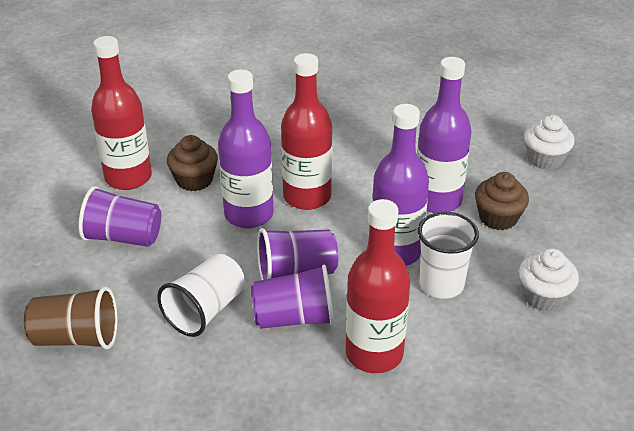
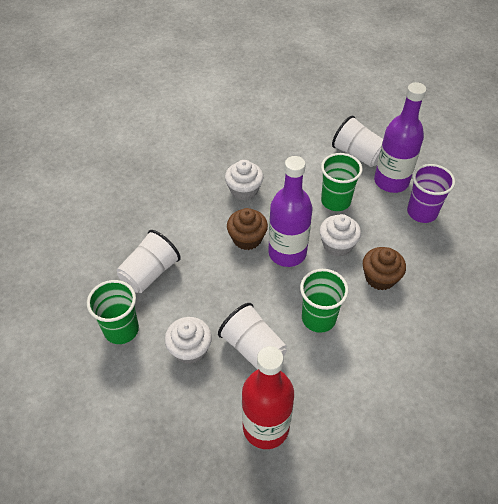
brown cup: 1 -> 0
green cup: 0 -> 3
purple bottle: 3 -> 2
purple cup: 3 -> 1
red bottle: 3 -> 1
white cup: 2 -> 3
white cupcake: 2 -> 3

